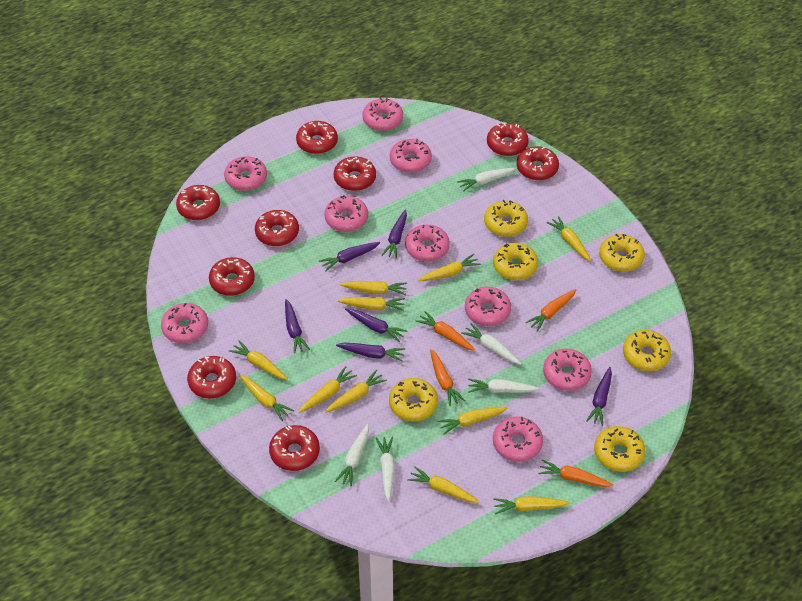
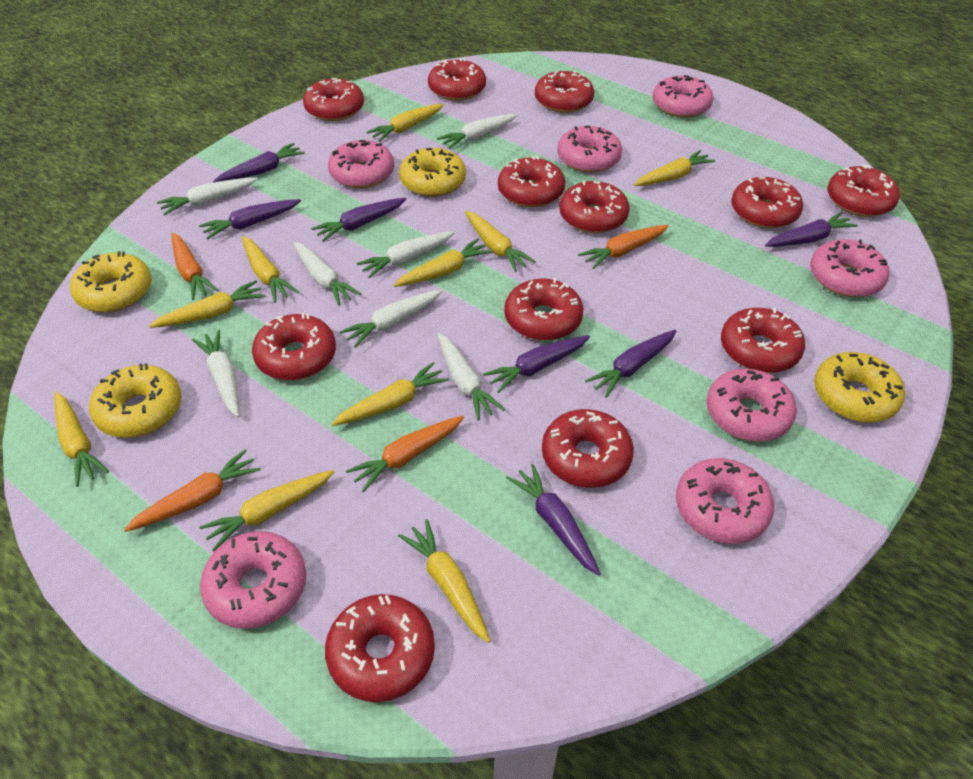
pink donut: 9 -> 7
purple carrot: 6 -> 7
red donut: 9 -> 12
white carrot: 5 -> 7
yellow carrot: 11 -> 10
yellow donut: 6 -> 4

